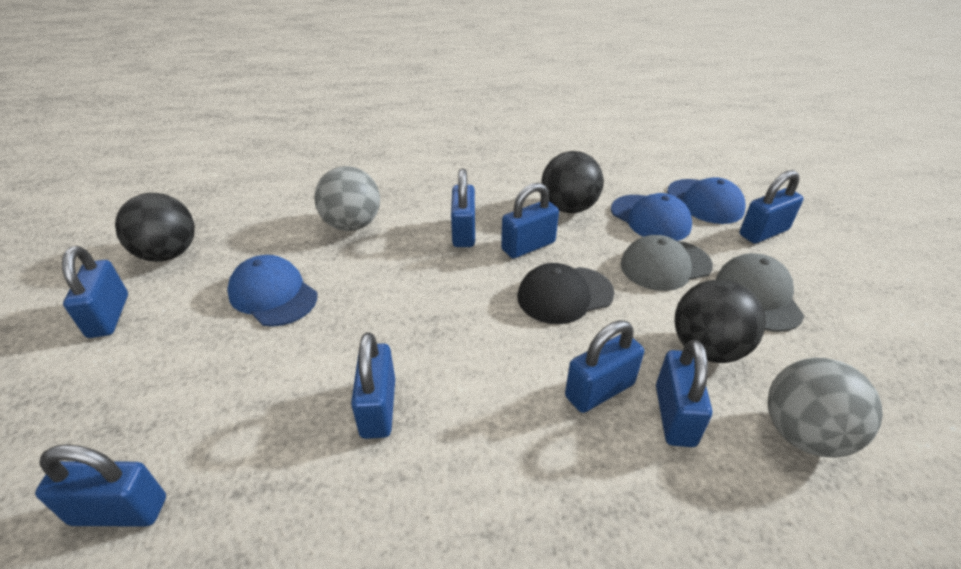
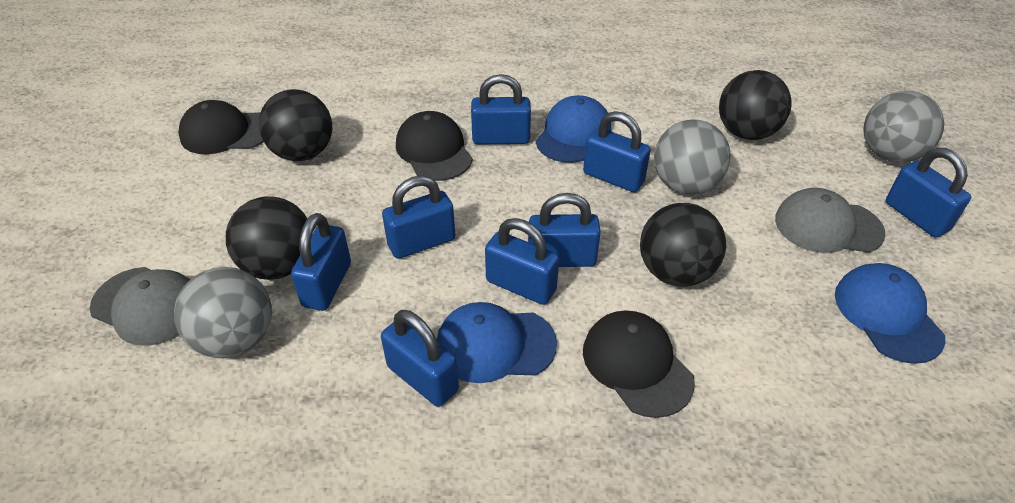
black ball: 3 -> 4
black cap: 1 -> 3
grey ball: 2 -> 3

